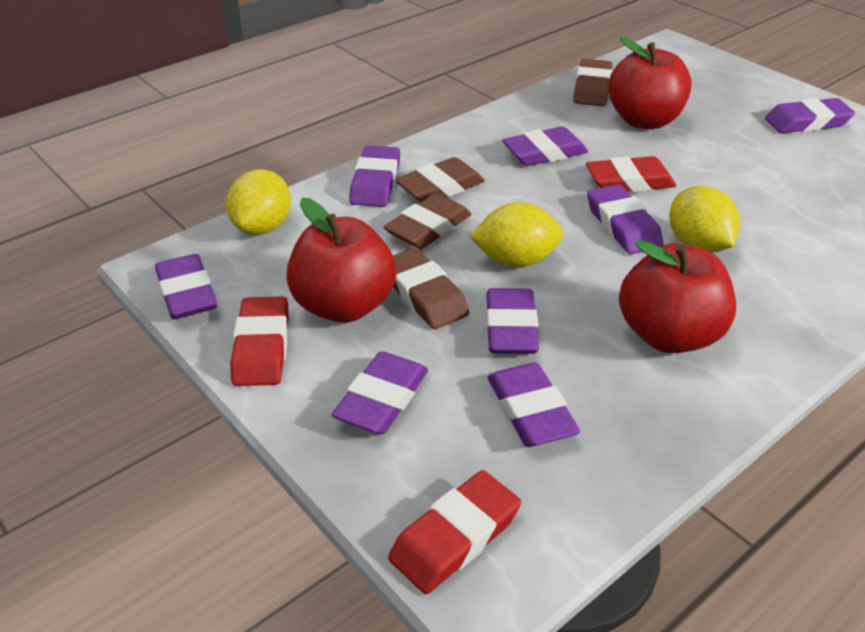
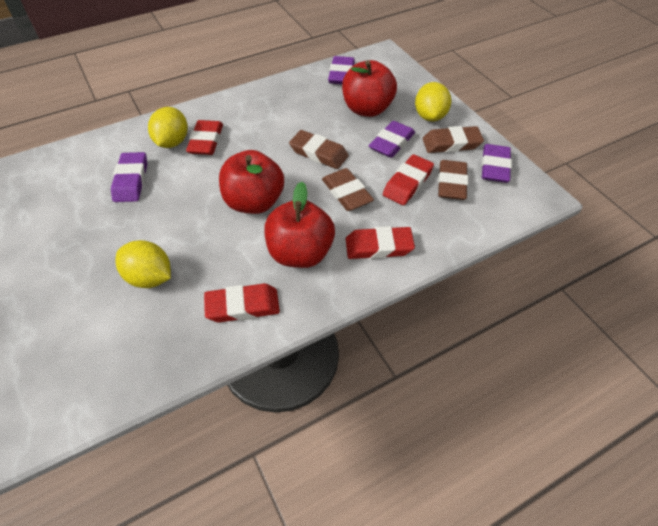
purple eraser: 8 -> 4
red eraser: 3 -> 4

